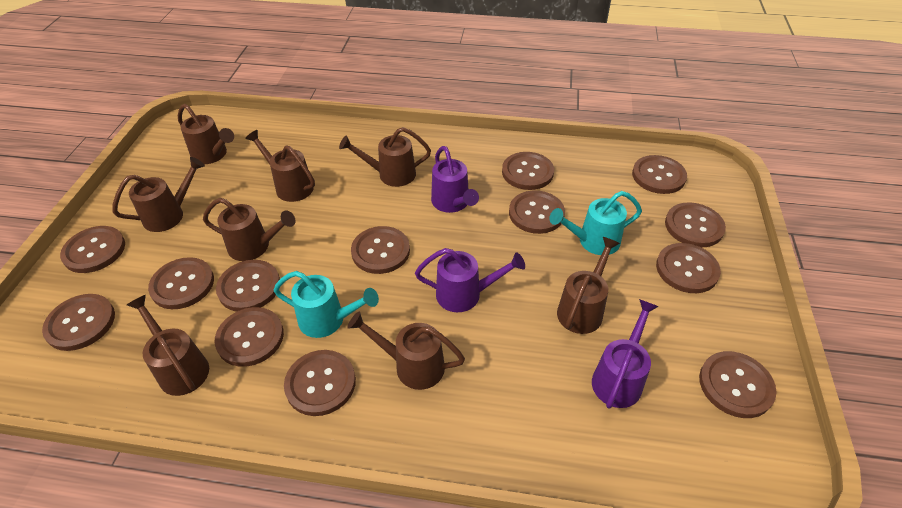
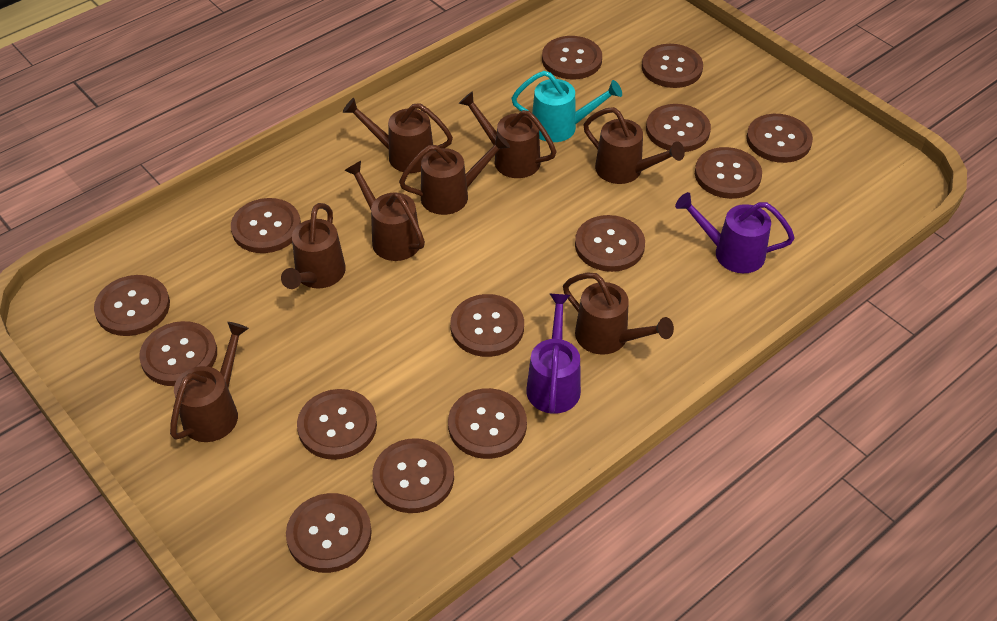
brown button: 13 -> 14
purple watering can: 3 -> 2
turquoise watering can: 2 -> 1

